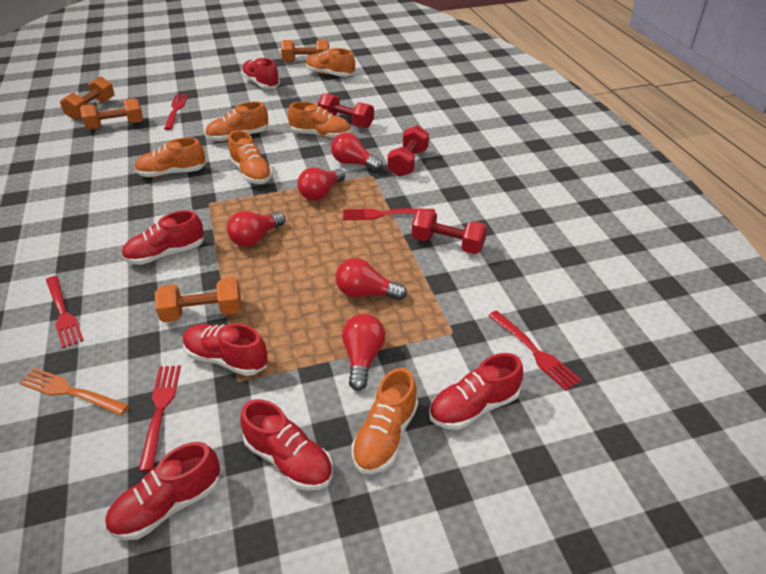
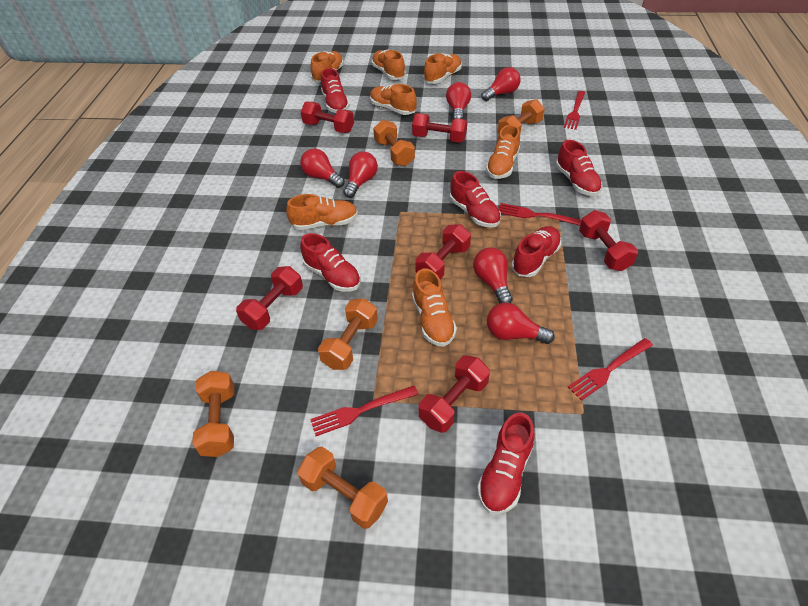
orange dumbbell: 4 -> 5
orange fork: 1 -> 0
orange shoe: 6 -> 7
red dumbbell: 3 -> 6
red fork: 5 -> 4
red light bulb: 5 -> 6

